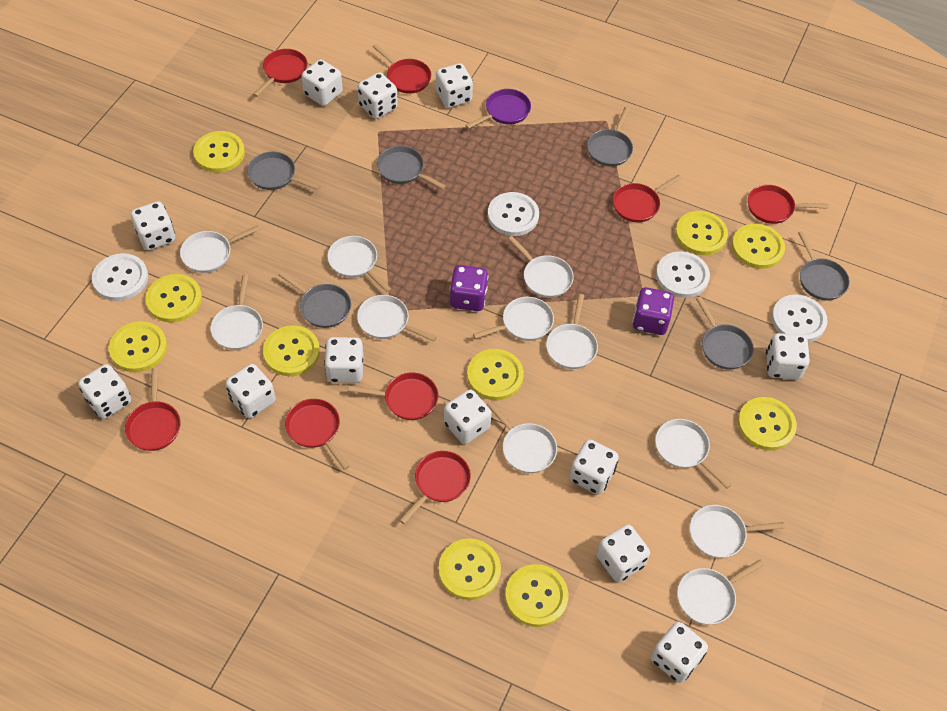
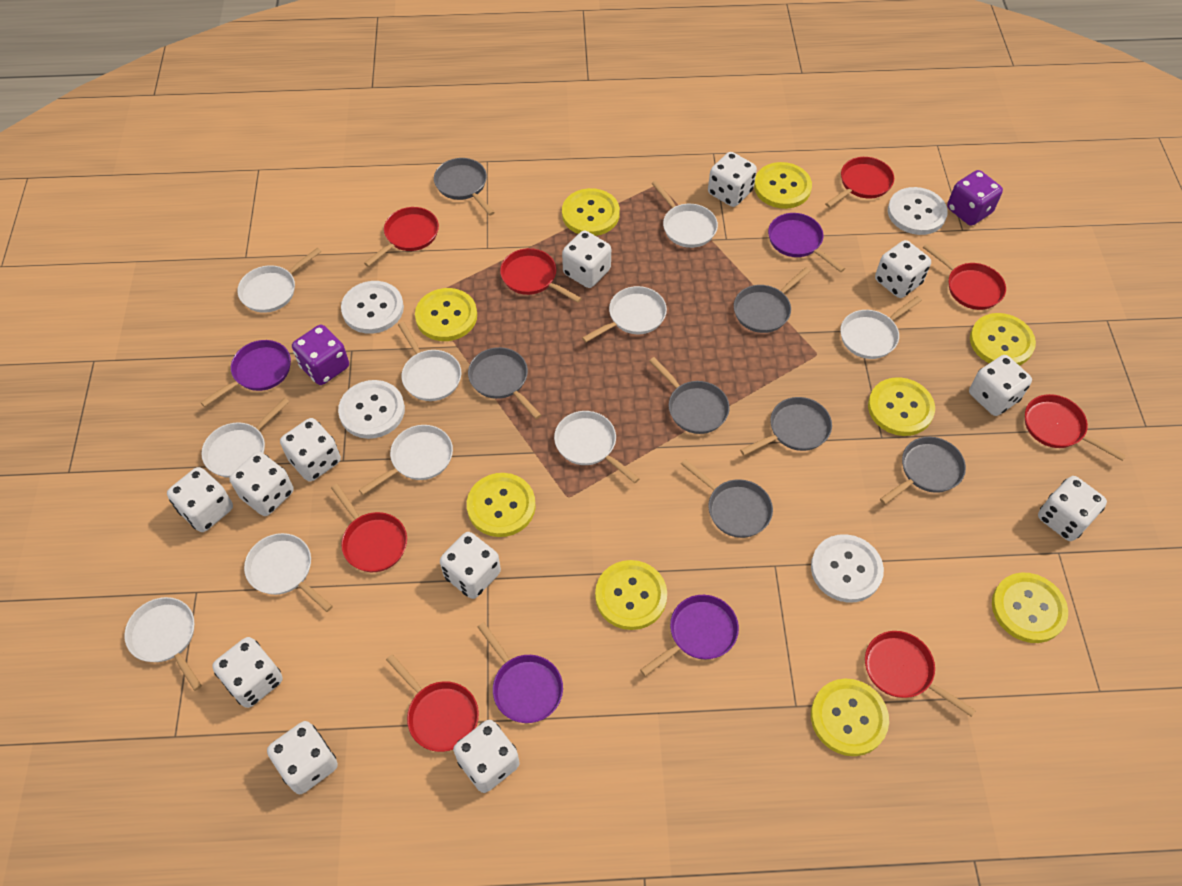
grey pan: 6 -> 7
purple pan: 1 -> 4
white pan: 11 -> 10
yellow button: 10 -> 9

